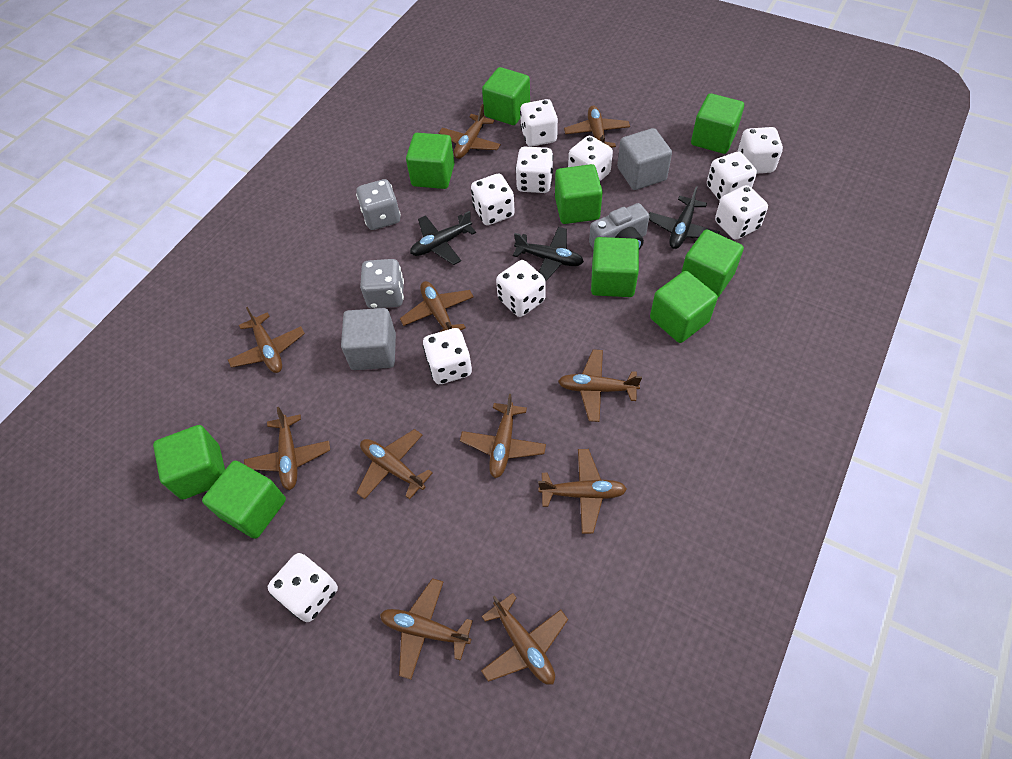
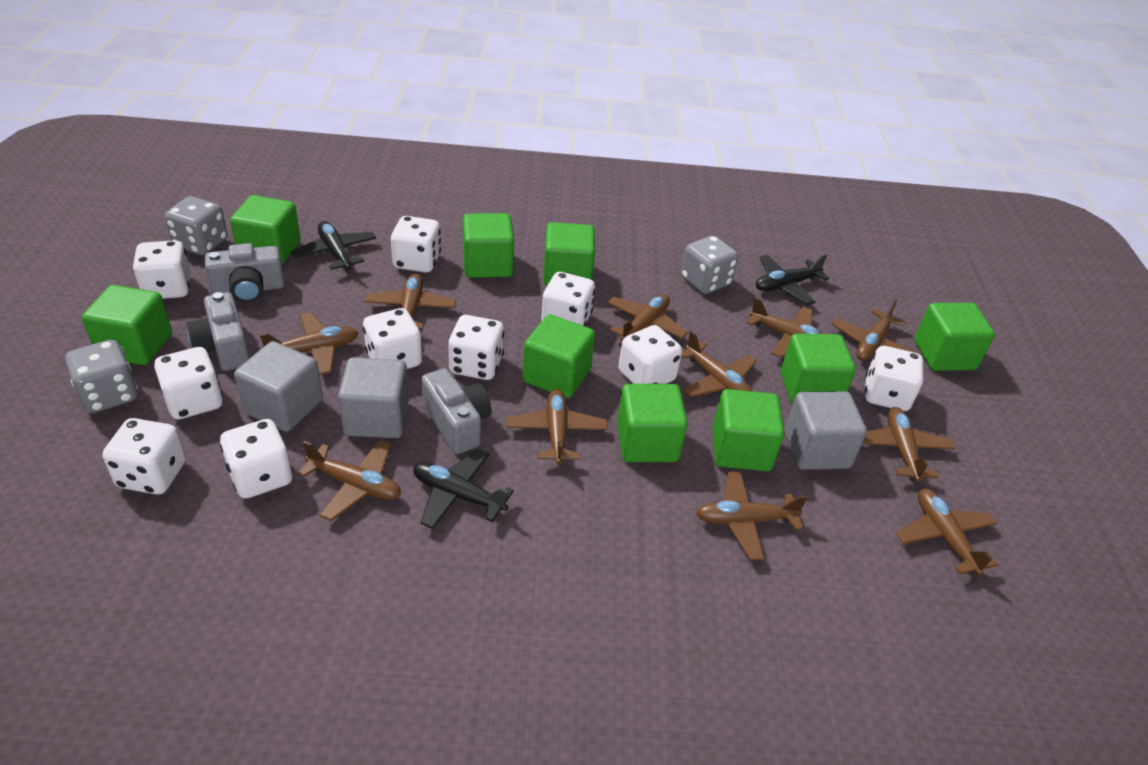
grey camera: 1 -> 3
grey cube: 2 -> 3
grey dice: 2 -> 3

